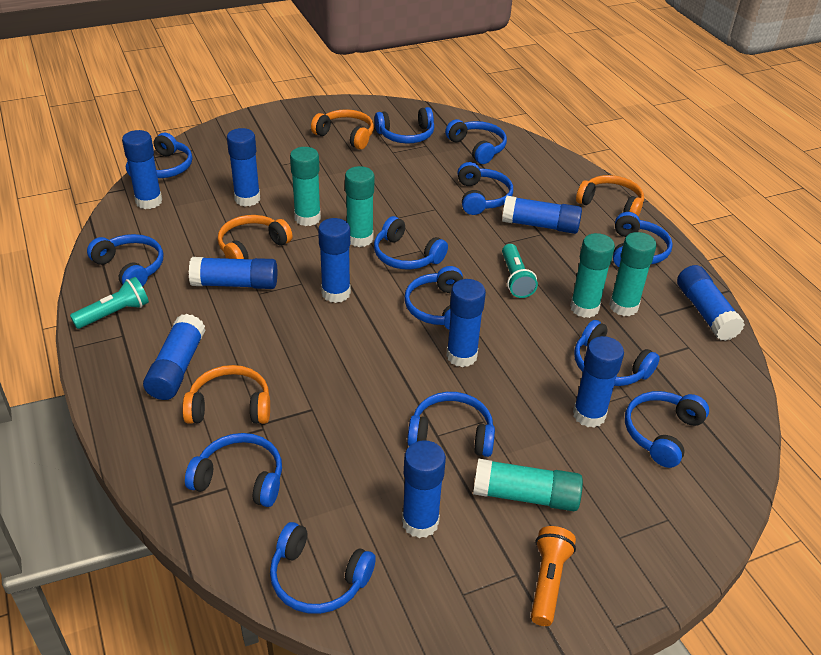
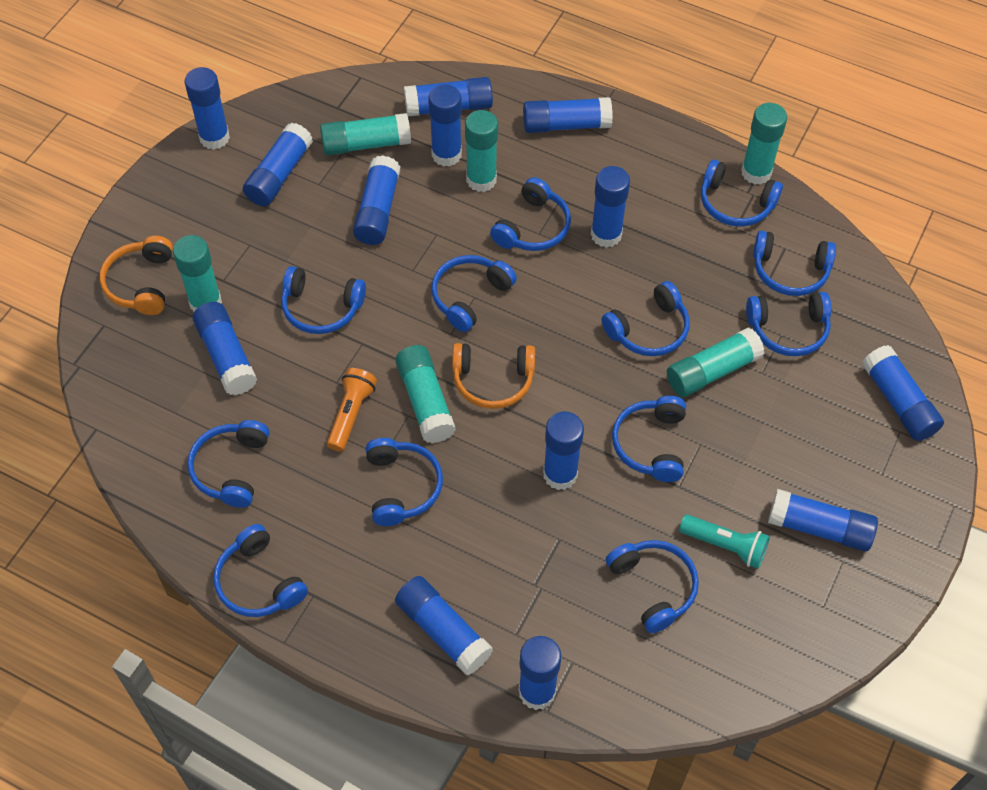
blue glue stick: 10 -> 13
blue headphones: 13 -> 12
orange headphones: 4 -> 2
turquoise flashlight: 2 -> 1
turquoise glue stick: 5 -> 6

